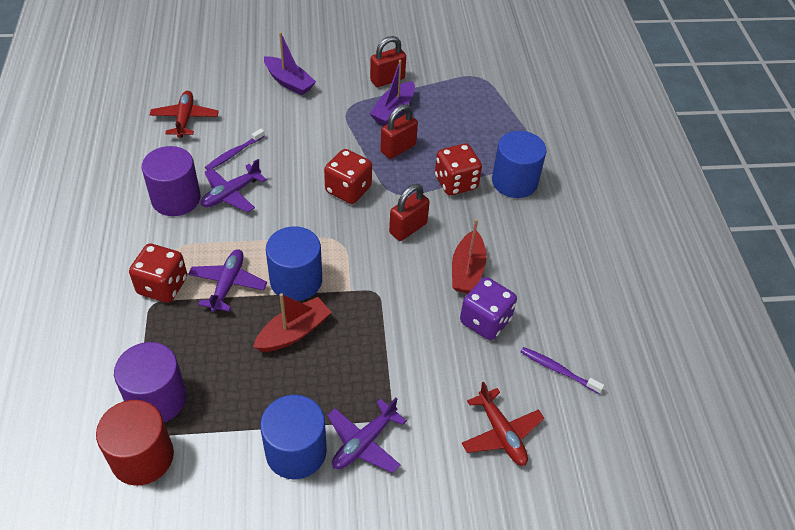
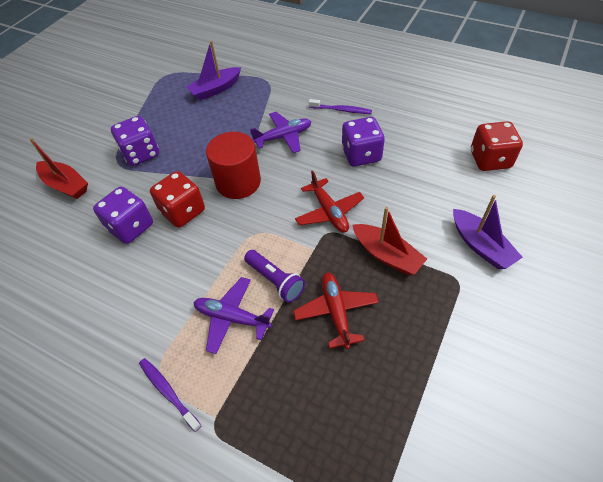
blue cylinder: 3 -> 0
purple cylinder: 2 -> 0
purple dice: 1 -> 3
purple flashlight: 0 -> 1
purple plane: 3 -> 2
red dice: 3 -> 2
red padlock: 3 -> 0

